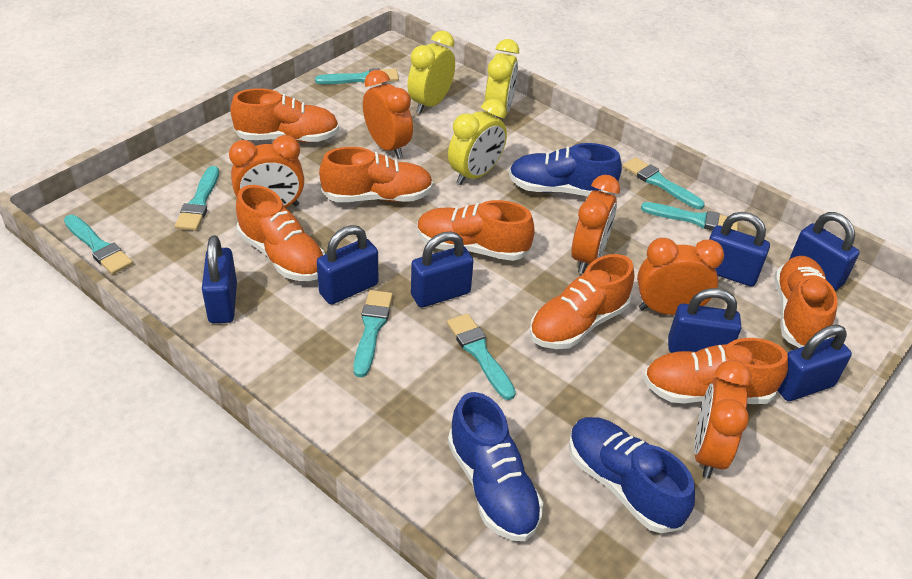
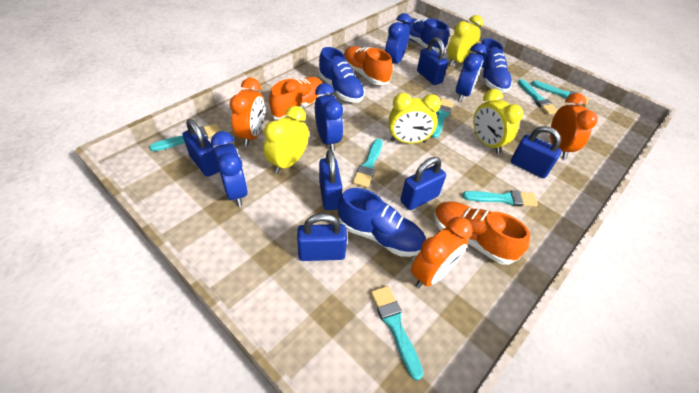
blue clock: 0 -> 4
blue padlock: 7 -> 6
blue shoe: 3 -> 4
orange clock: 5 -> 3
orange shoe: 7 -> 3
yellow clock: 3 -> 4

